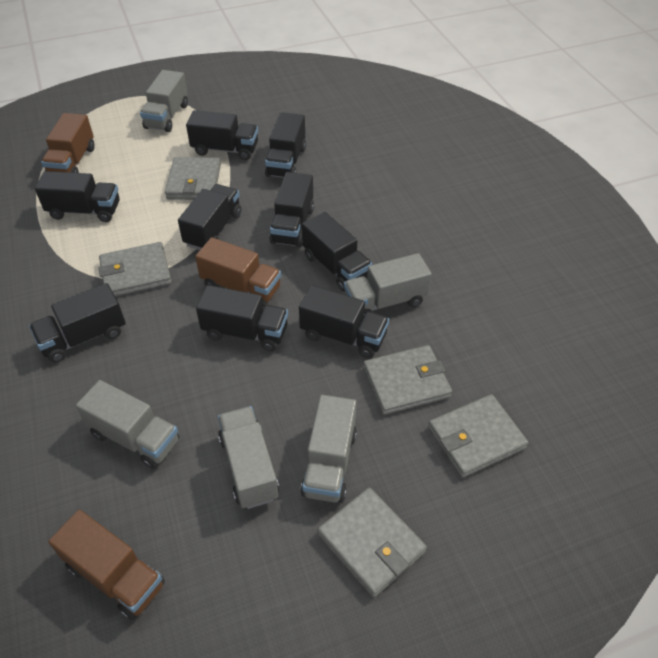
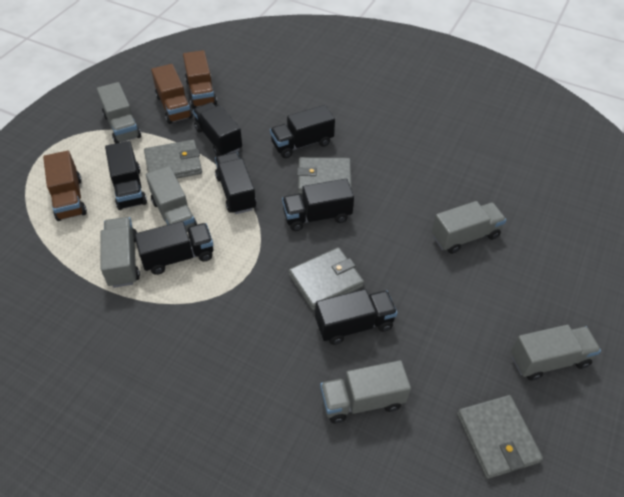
black truck: 9 -> 7
grey truck: 5 -> 6
grey wallet: 5 -> 4

